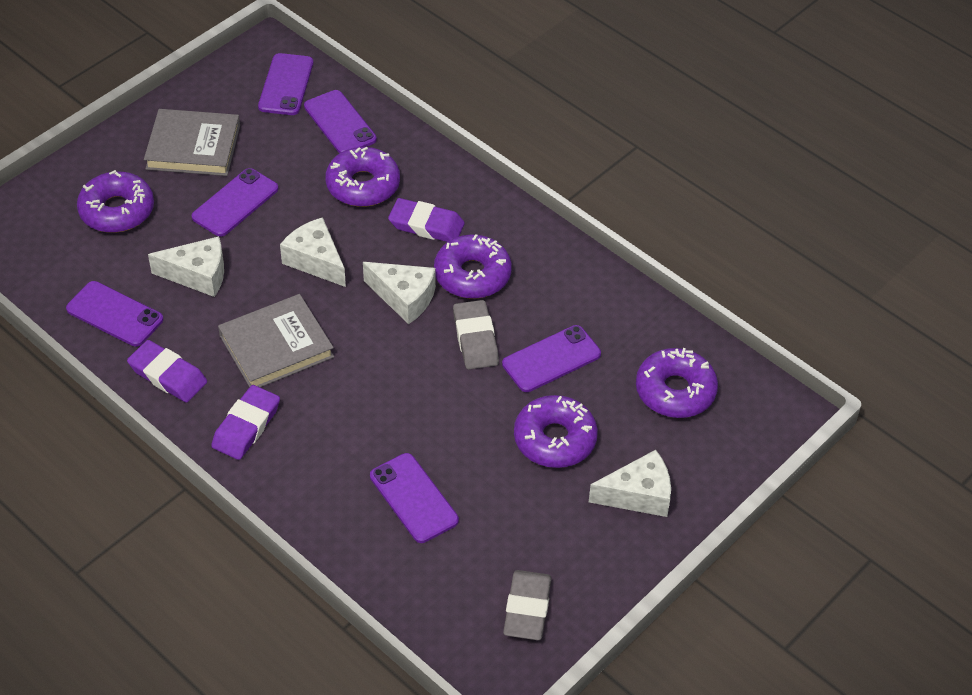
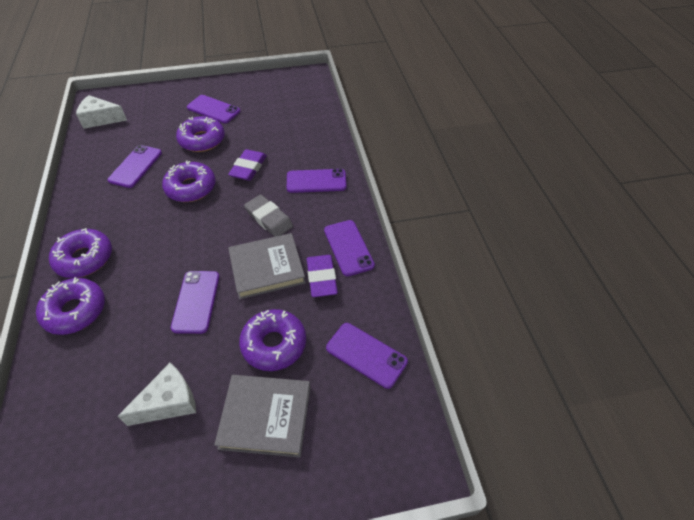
grey eraser: 2 -> 1
purple eraser: 3 -> 2
white cheese: 4 -> 2

